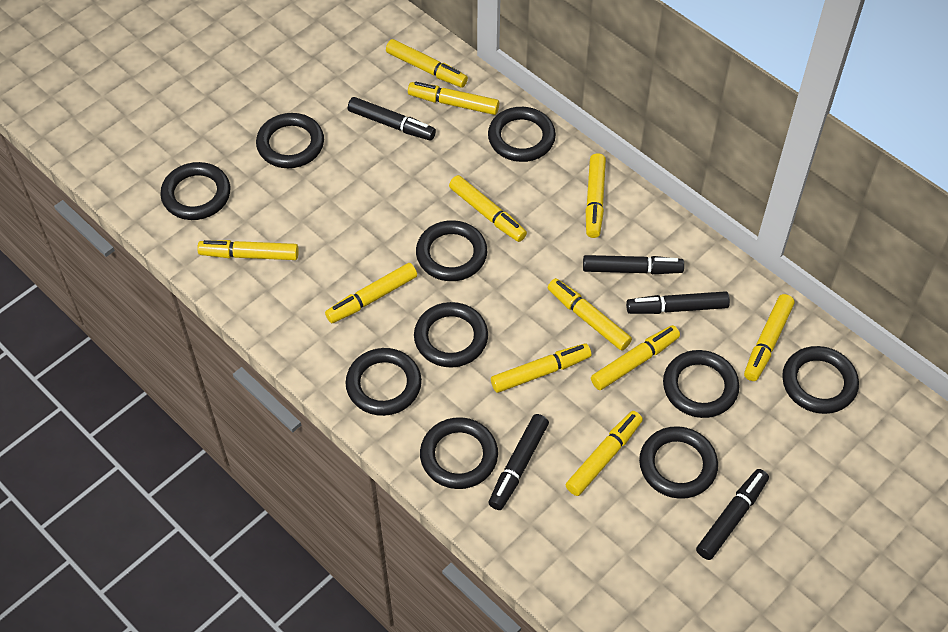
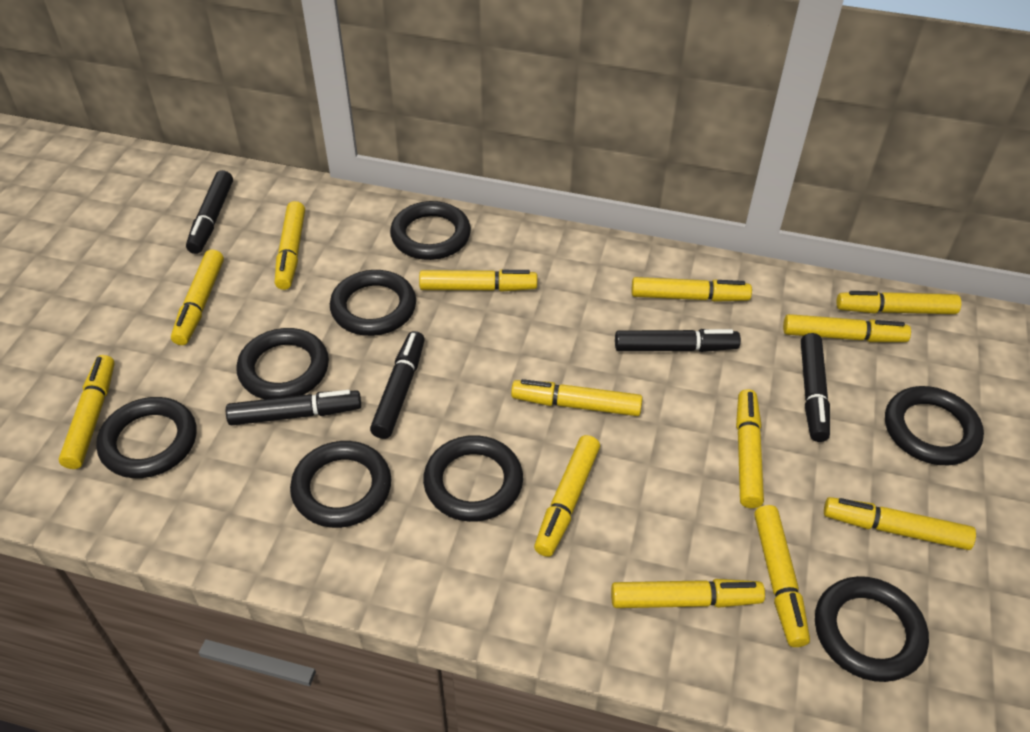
black ring: 10 -> 8
yellow marker: 11 -> 13

